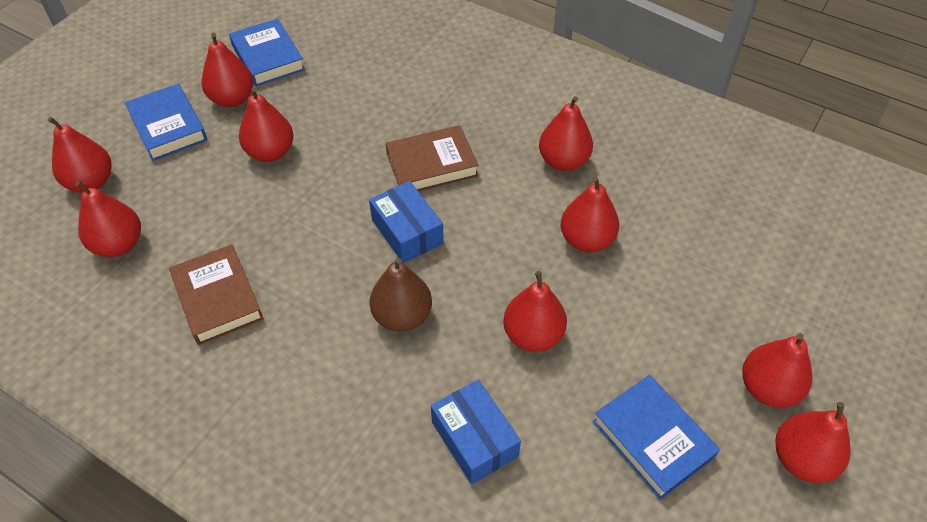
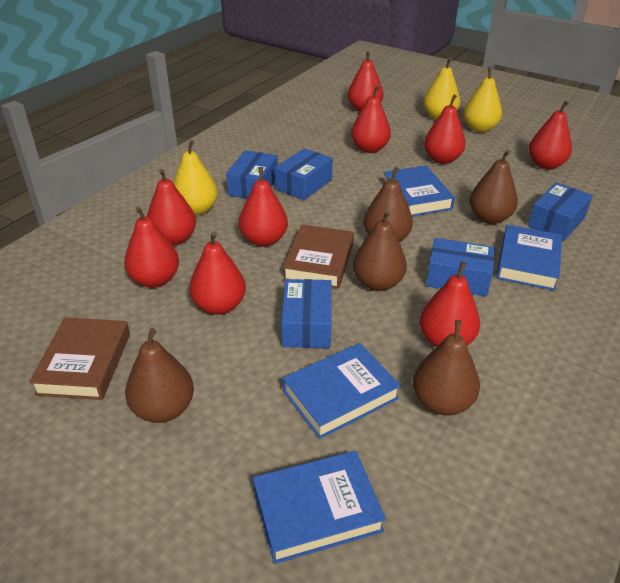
blue book: 3 -> 4
blue box: 2 -> 5
brown pear: 1 -> 5
yellow pear: 0 -> 3

